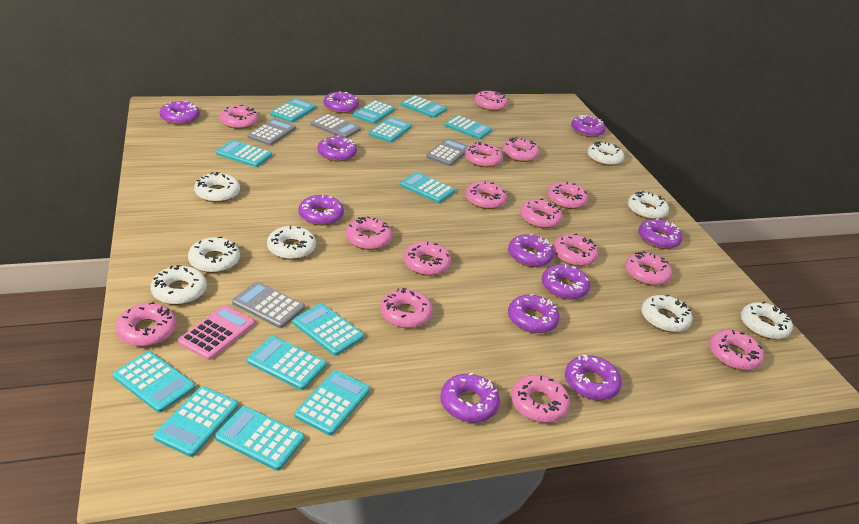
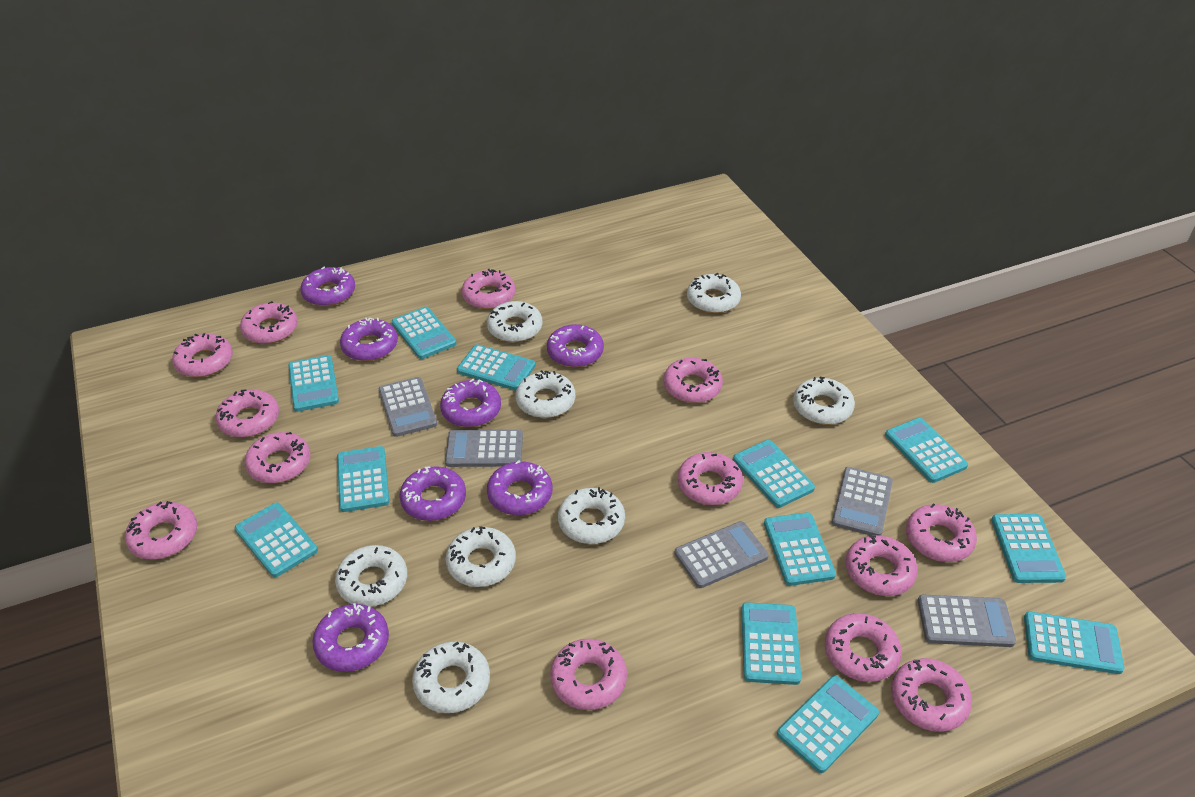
grey calculator: 4 -> 5
pink calculator: 1 -> 0
pink donut: 15 -> 13
purple donut: 11 -> 7
turquoise calculator: 13 -> 12

